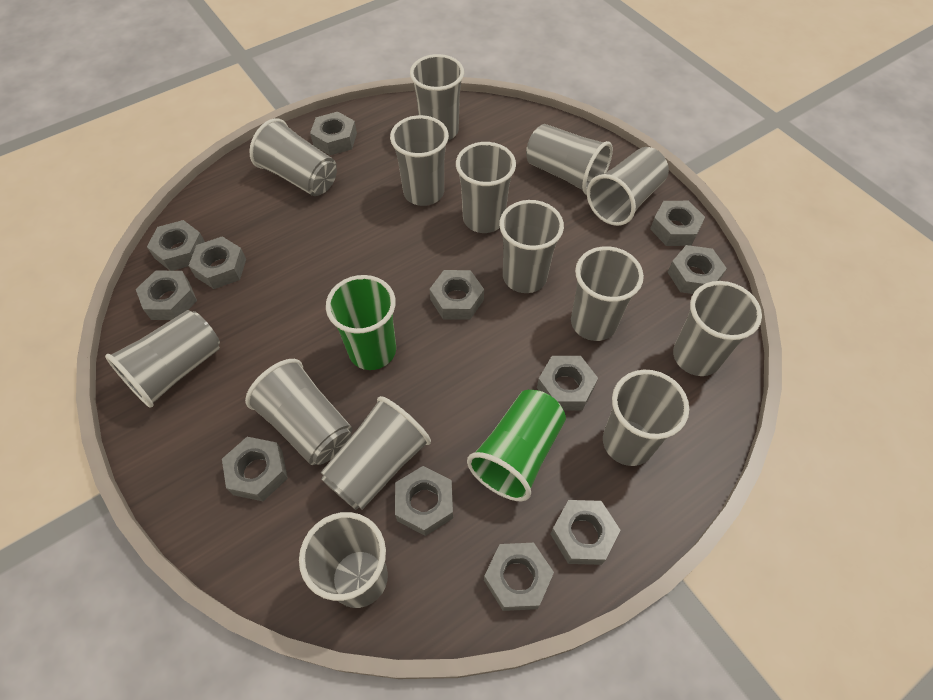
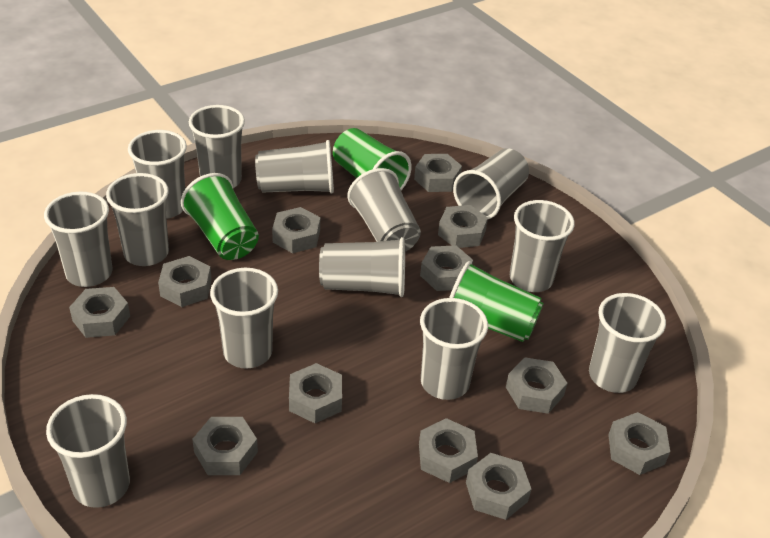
green cup: 2 -> 3
grey cup: 14 -> 13

